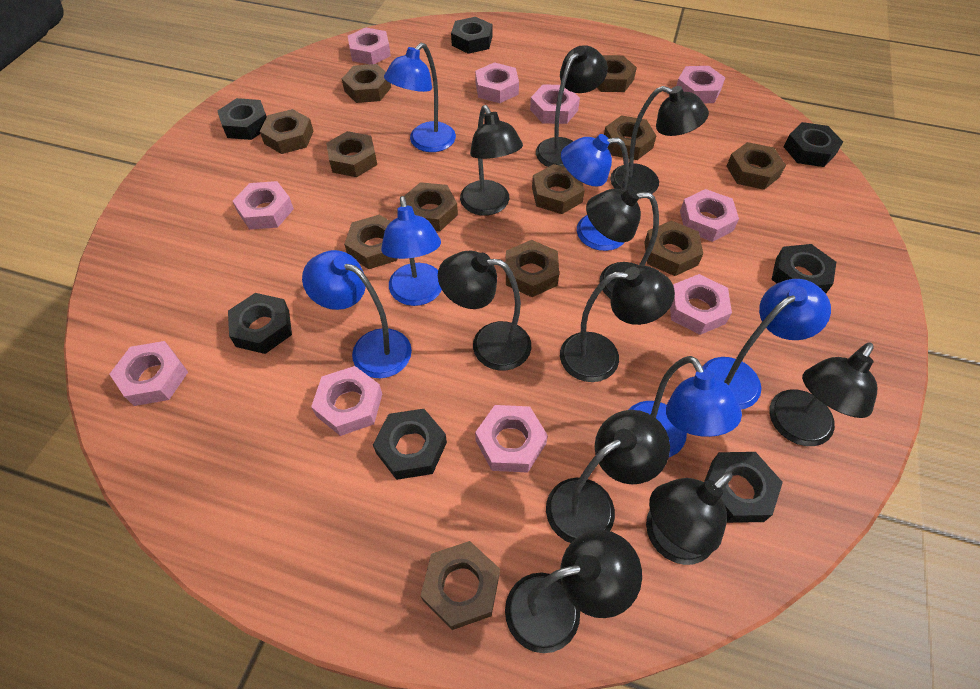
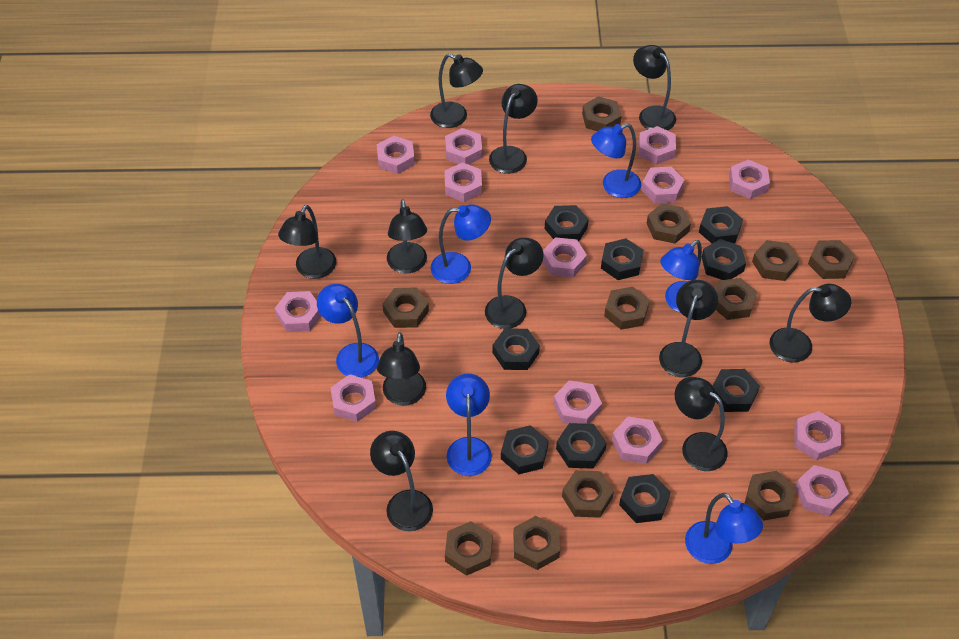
black lamp: 10 -> 11
black nut: 7 -> 9
brown nut: 12 -> 11
pink nut: 10 -> 13

